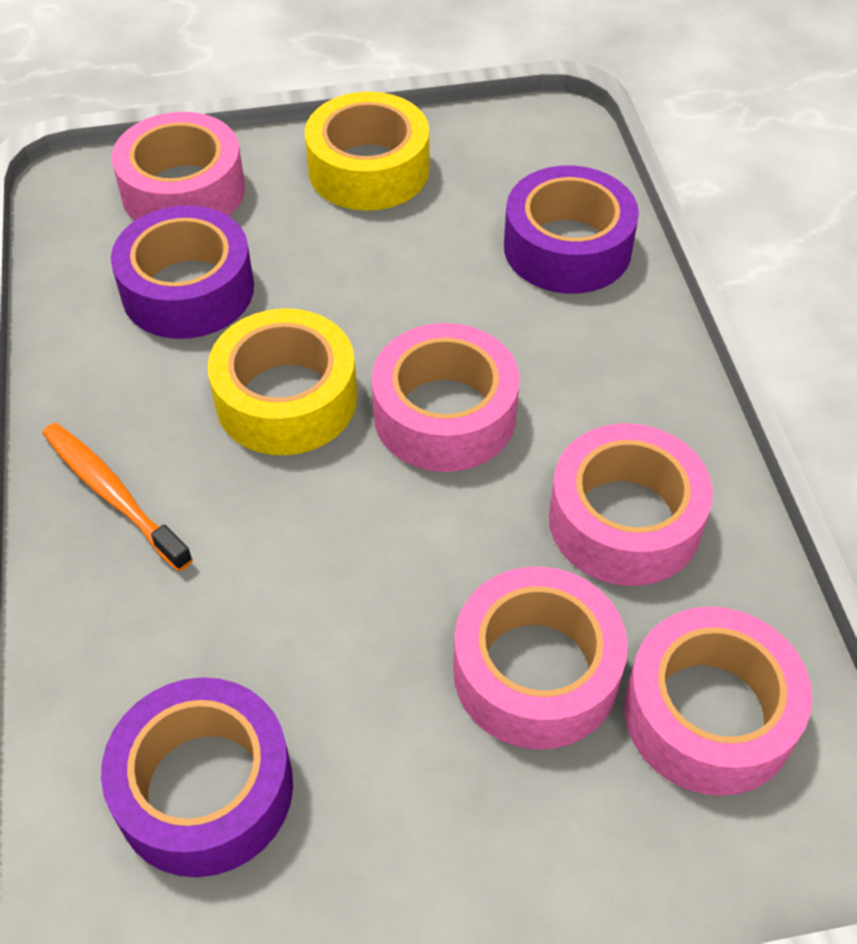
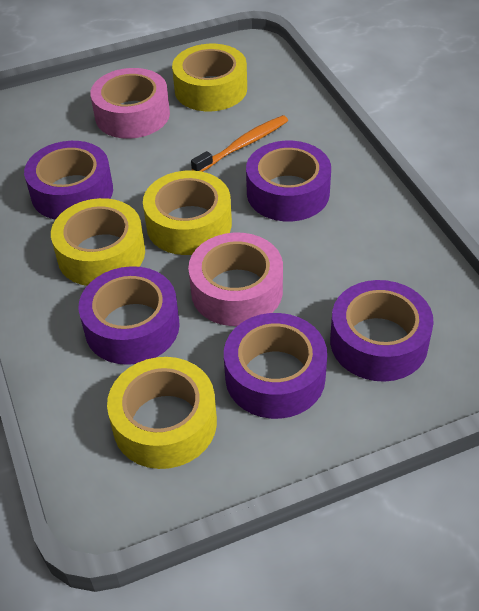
pink tape: 5 -> 2
purple tape: 3 -> 5
yellow tape: 2 -> 4

